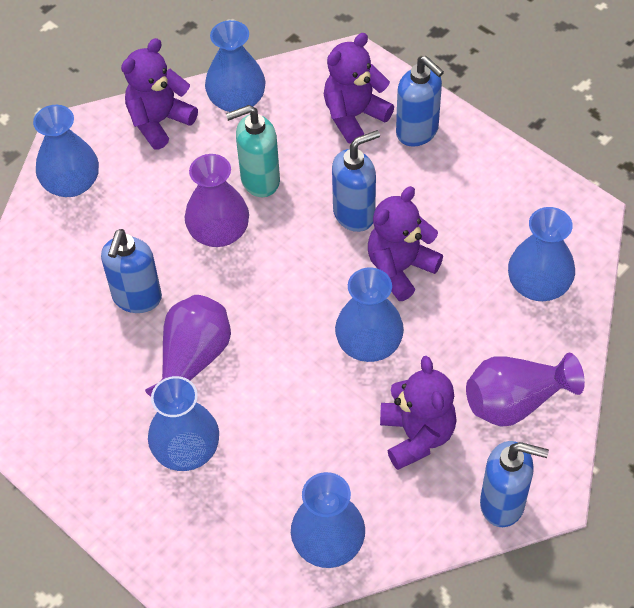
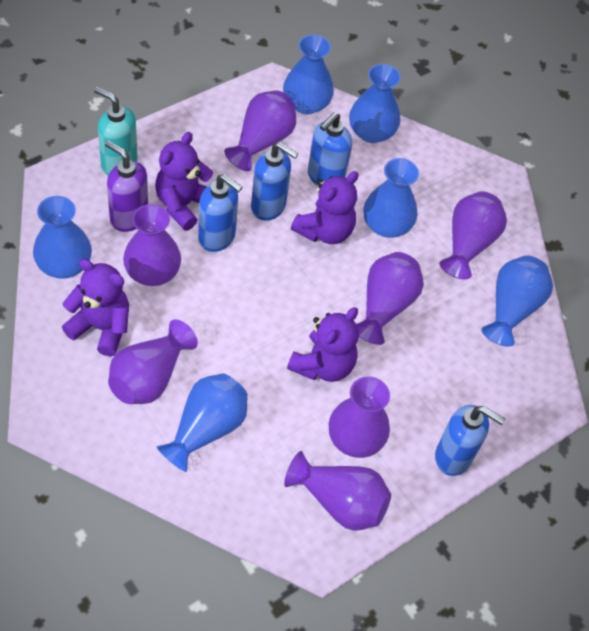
purple soap dispenser: 0 -> 1
purple vase: 3 -> 7

